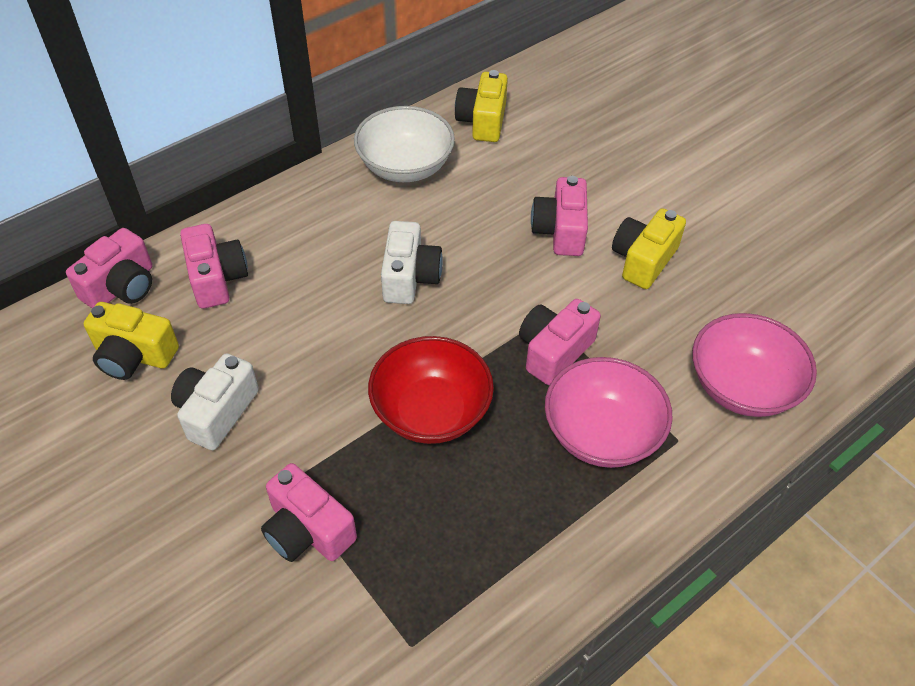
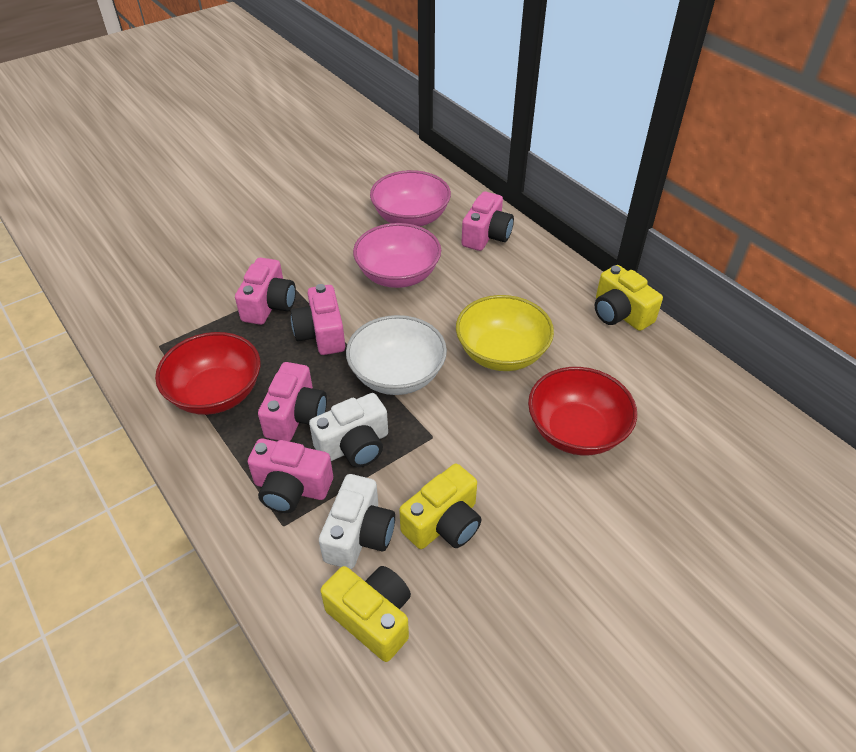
red bowl: 1 -> 2
yellow bowl: 0 -> 1

